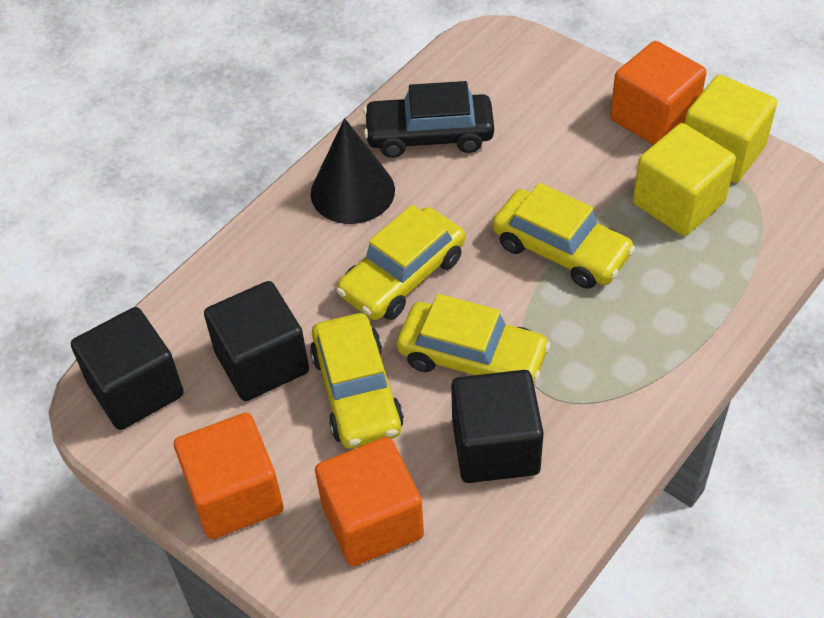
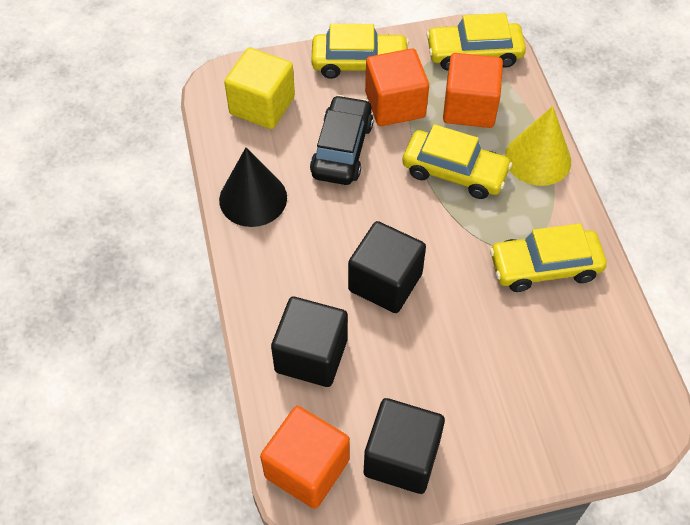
yellow cone: 0 -> 1
yellow cube: 2 -> 1

